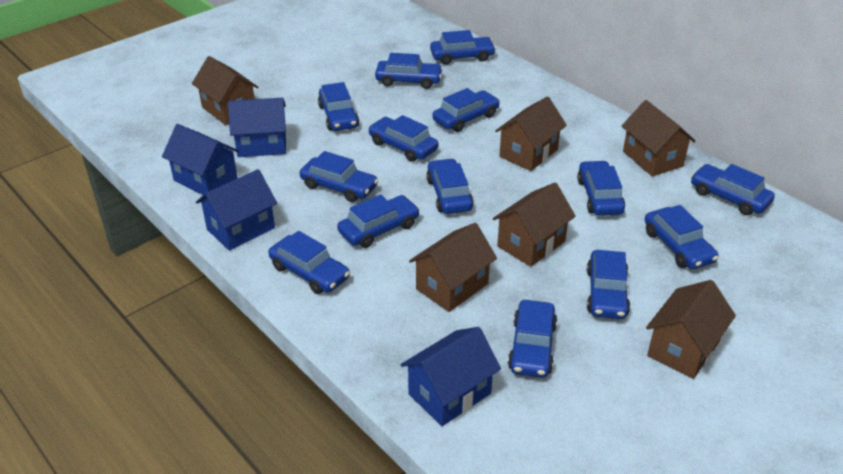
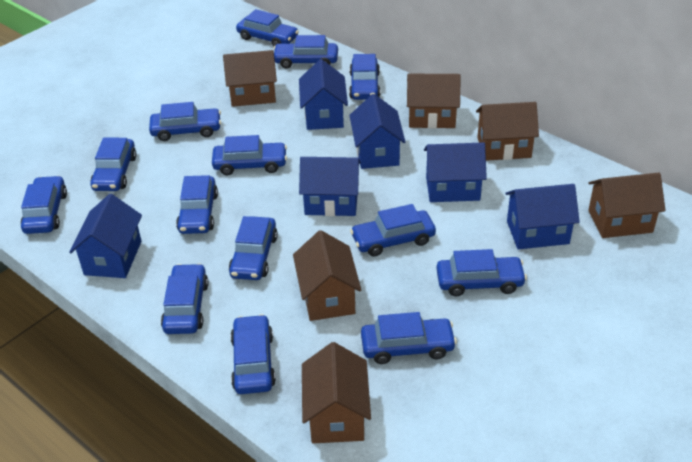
blue house: 4 -> 6

